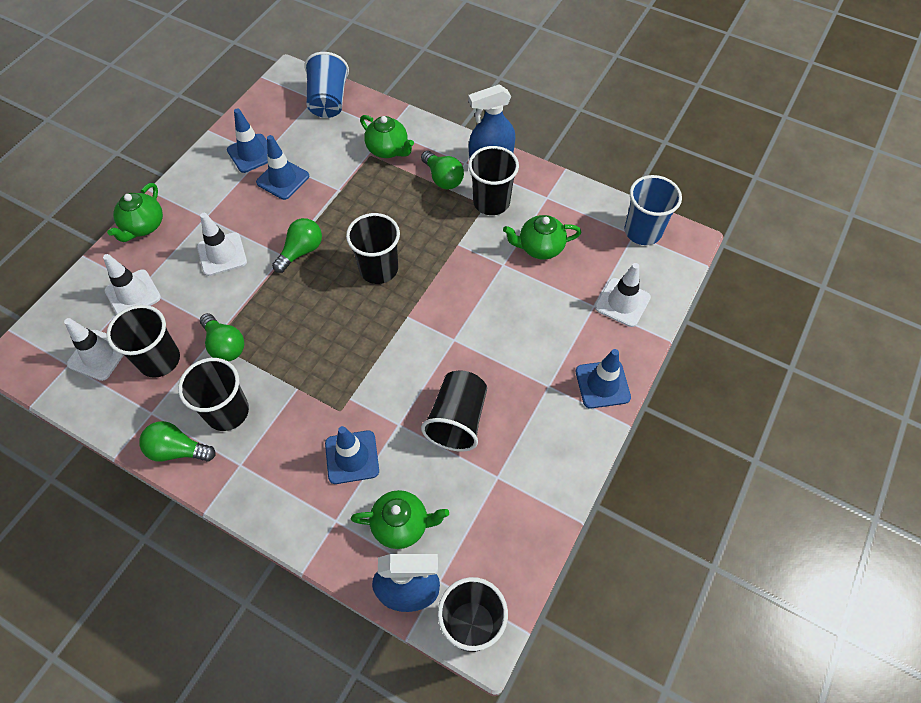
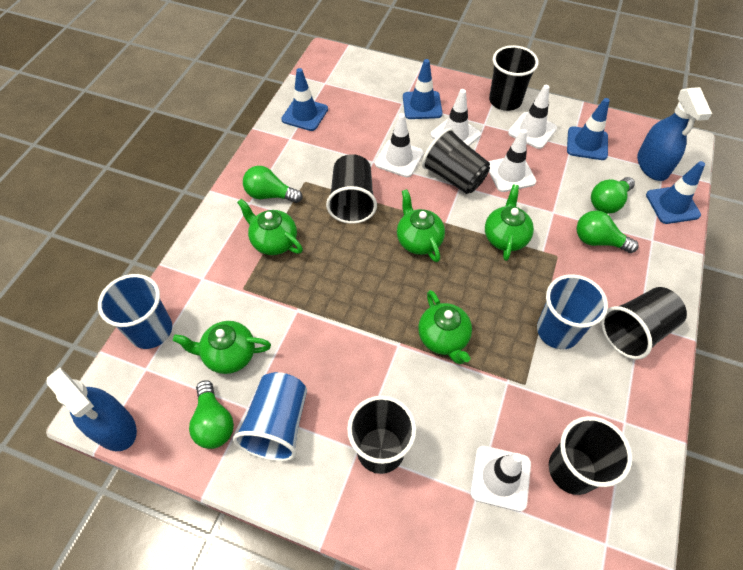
blue cup: 2 -> 3
green teapot: 4 -> 5
white traffic cone: 4 -> 5

